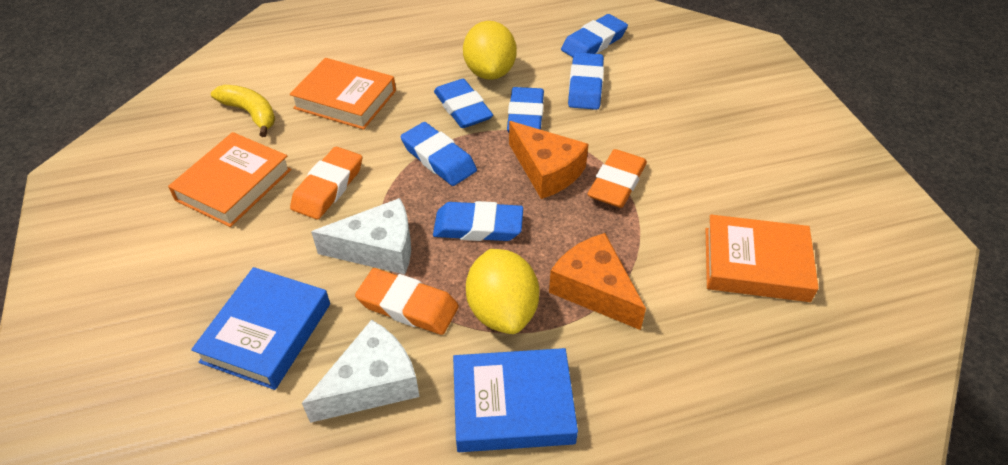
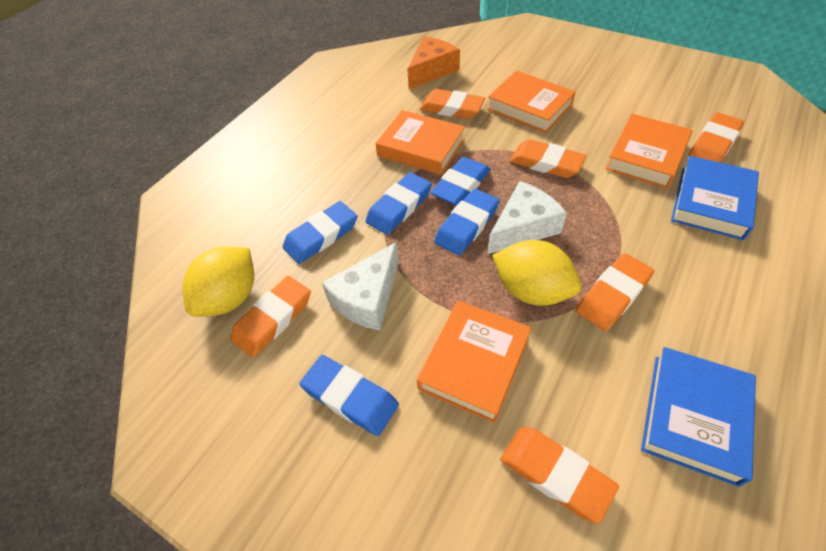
blue eraser: 6 -> 5
orange book: 3 -> 4
orange cheese: 2 -> 1
orange eraser: 3 -> 6
yellow banana: 1 -> 0

